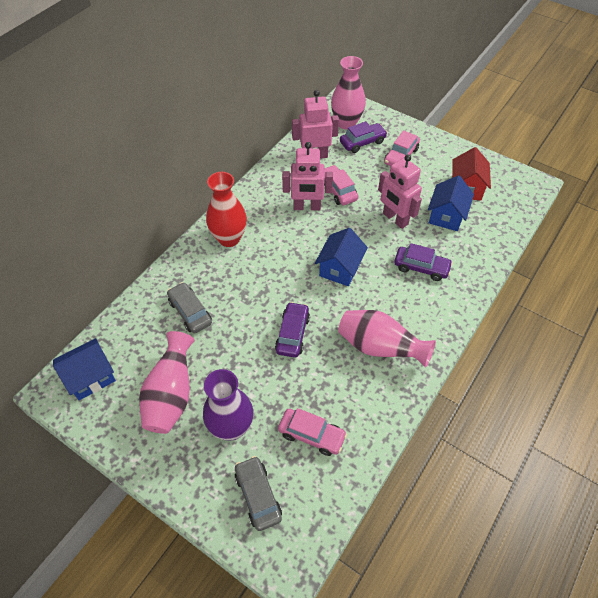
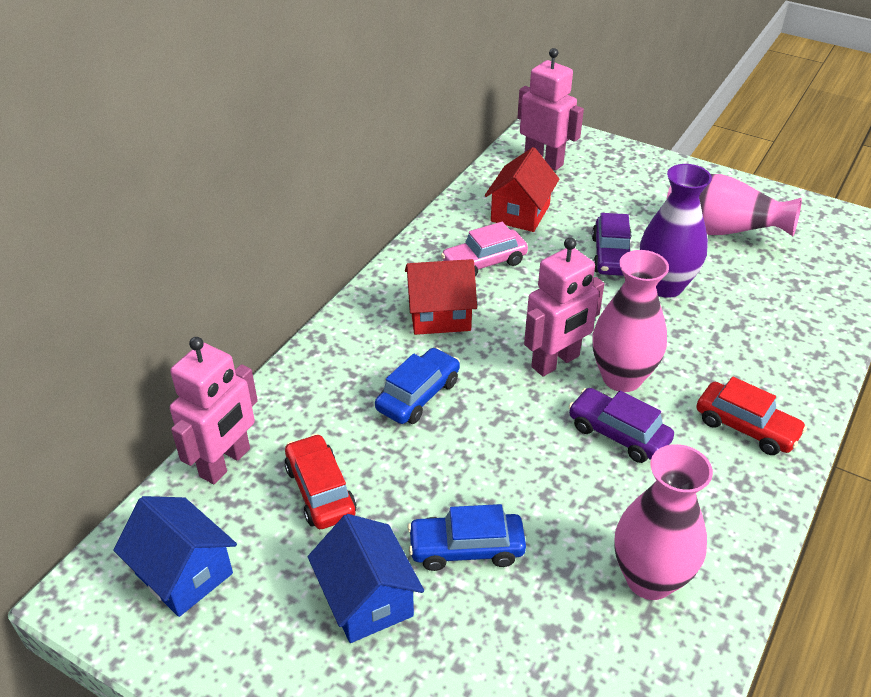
blue car: 0 -> 2
blue house: 3 -> 2
grey car: 2 -> 0
pink car: 3 -> 1
purple car: 3 -> 2
red car: 0 -> 2
red house: 1 -> 2
red vase: 1 -> 0

